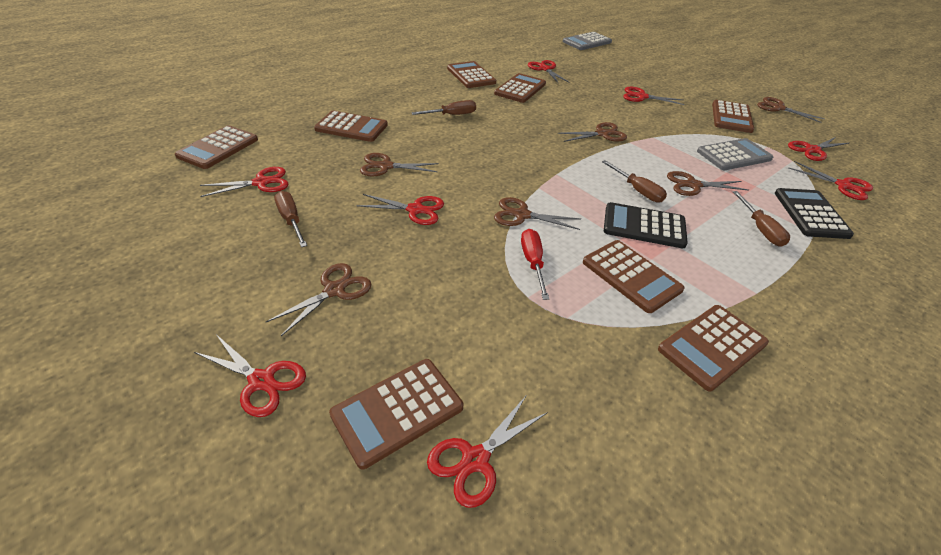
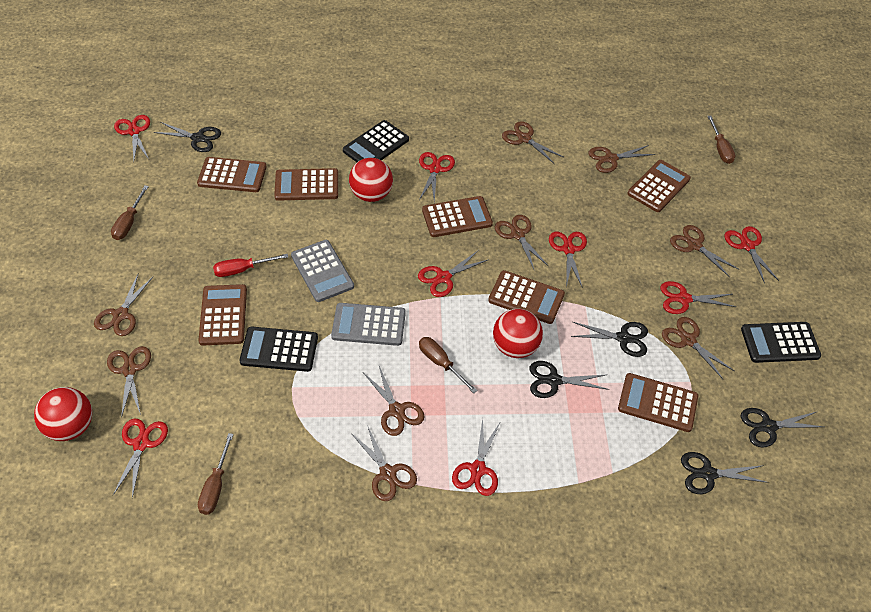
black calculator: 2 -> 3
black scissors: 0 -> 5
brown calculator: 8 -> 7
brown scissors: 6 -> 9
red ball: 0 -> 3

